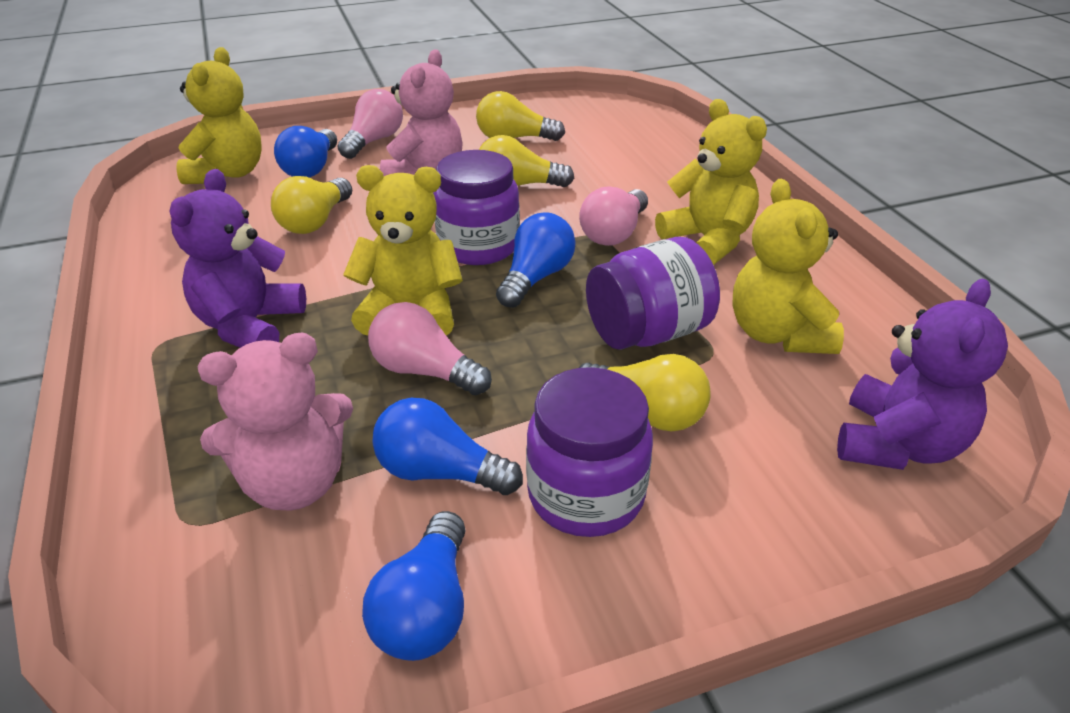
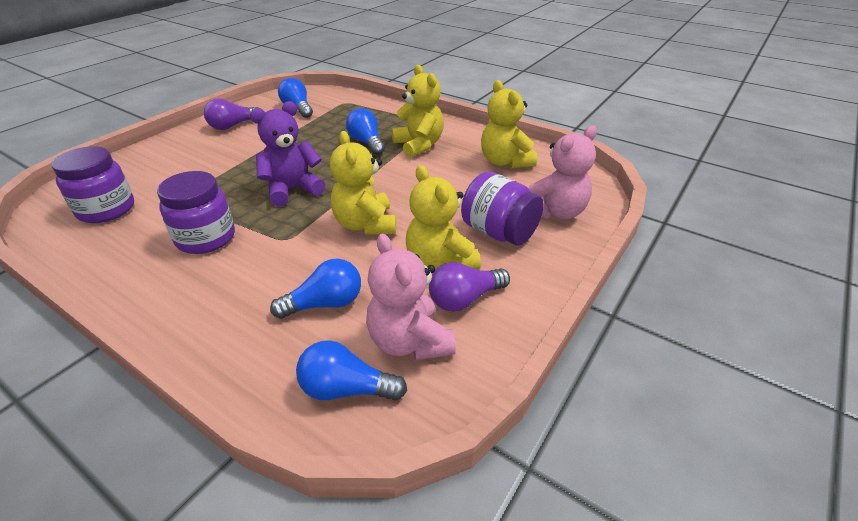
pink light bulb: 3 -> 0
purple light bulb: 0 -> 2
purple teddy bear: 2 -> 1
yellow light bulb: 4 -> 0

